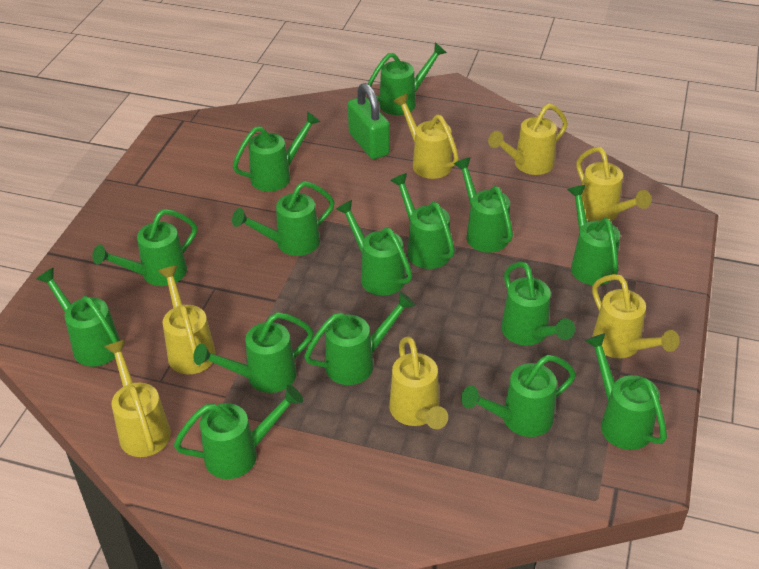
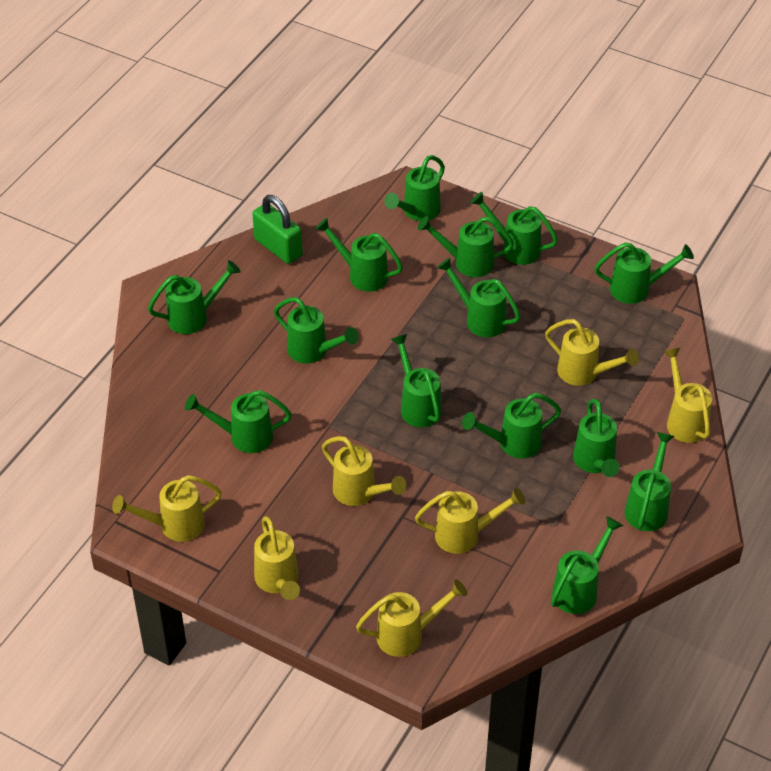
green watering can: 15 -> 14

